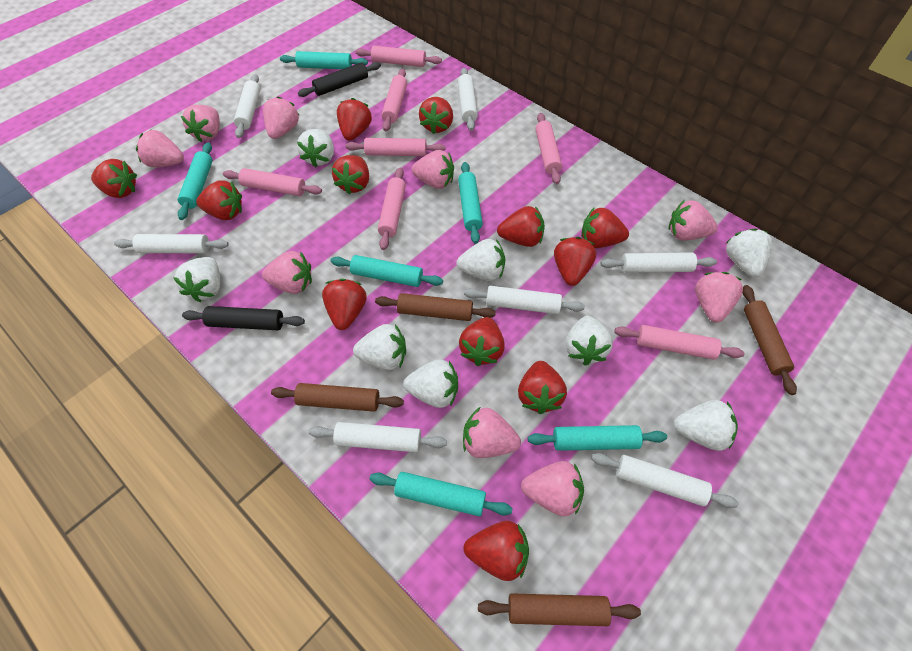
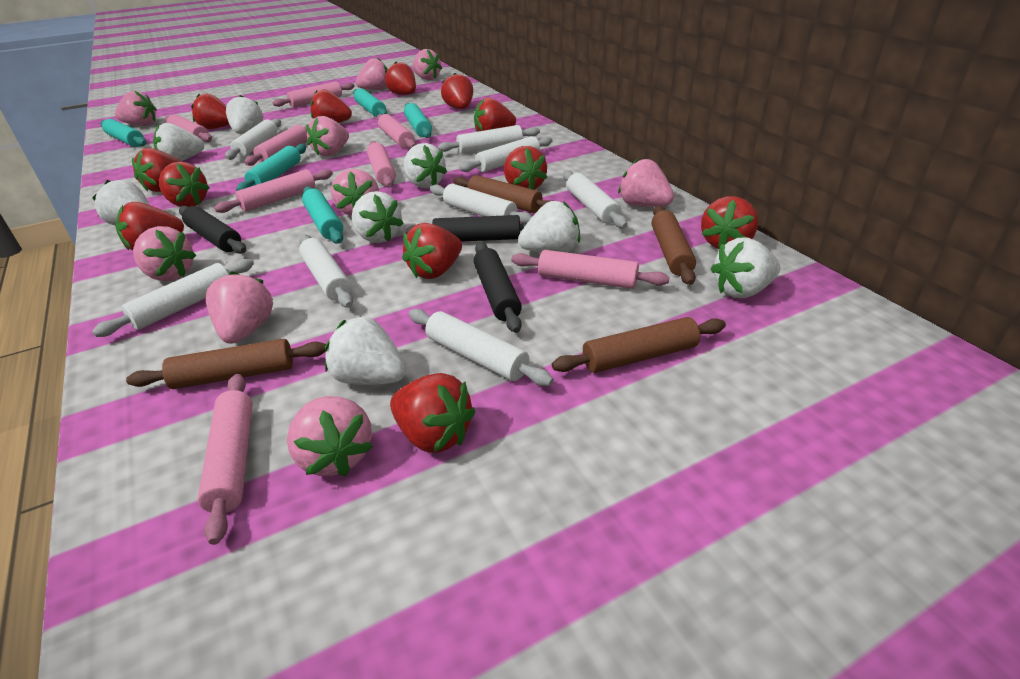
black rolling pin: 2 -> 3
pink rolling pin: 7 -> 8
turquoise rolling pin: 6 -> 5
white rolling pin: 7 -> 8

